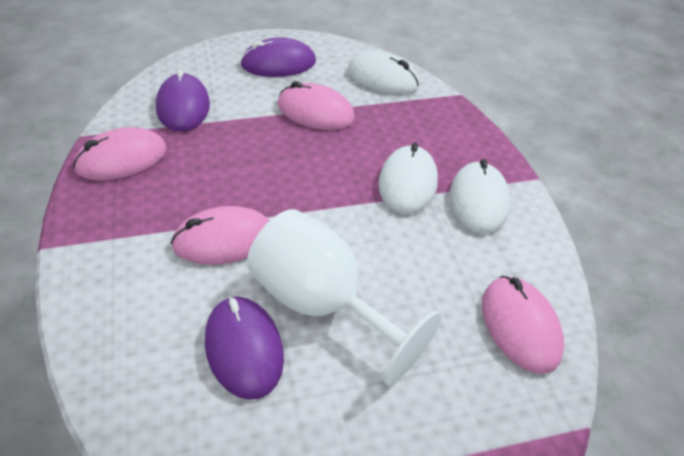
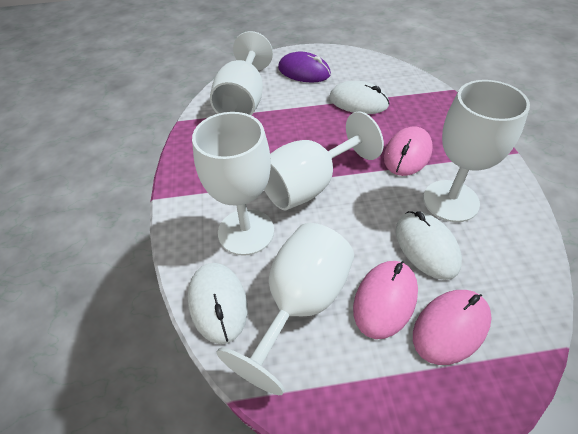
pink mouse: 4 -> 3
purple mouse: 3 -> 1
white goblet: 1 -> 5

